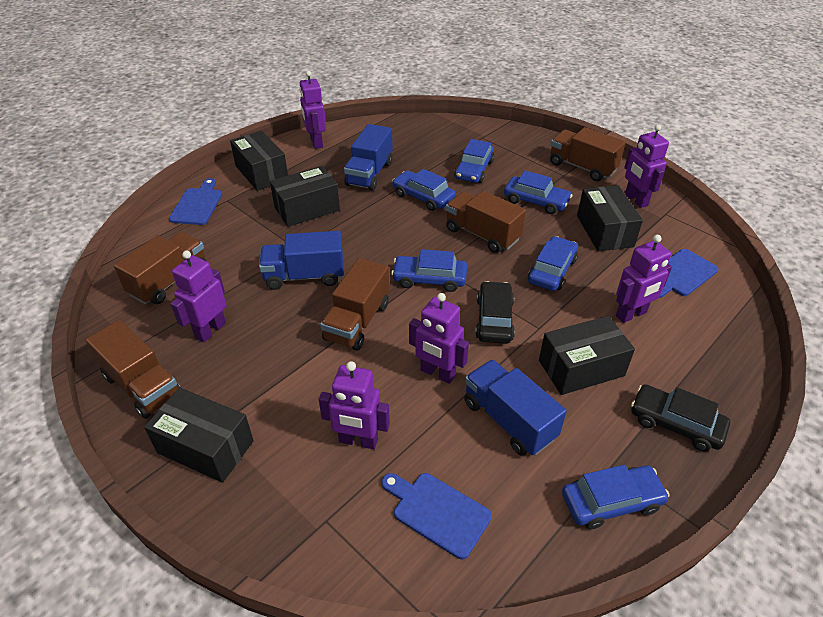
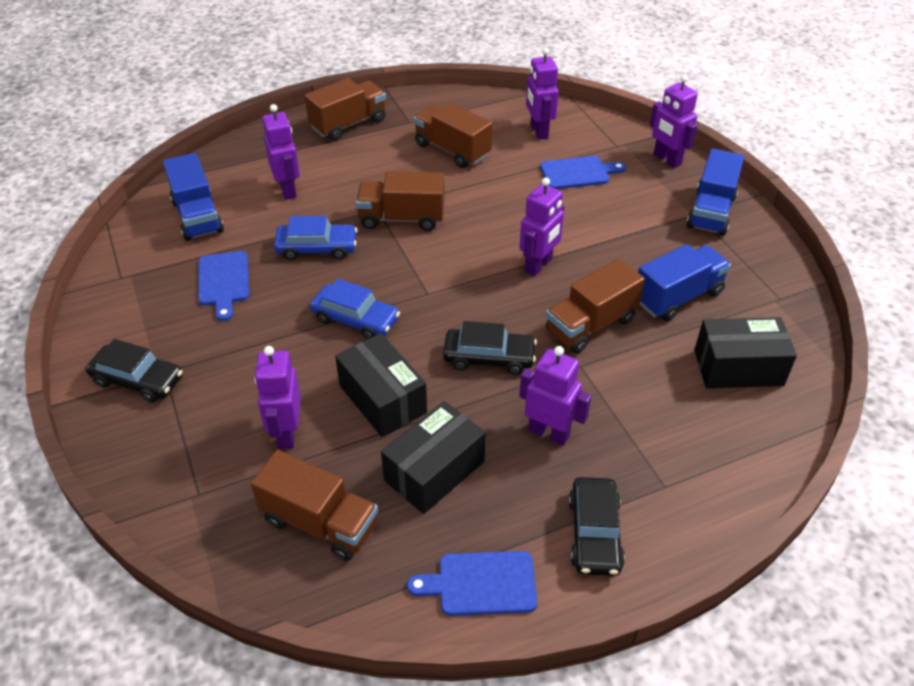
black box: 5 -> 3
black car: 2 -> 3
blue car: 6 -> 2

